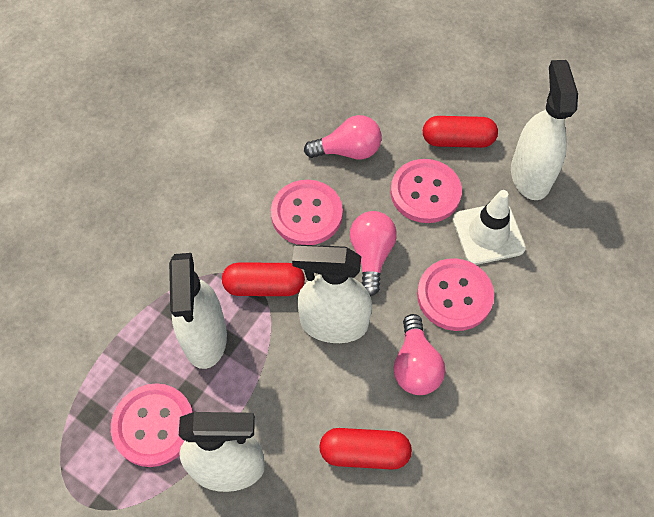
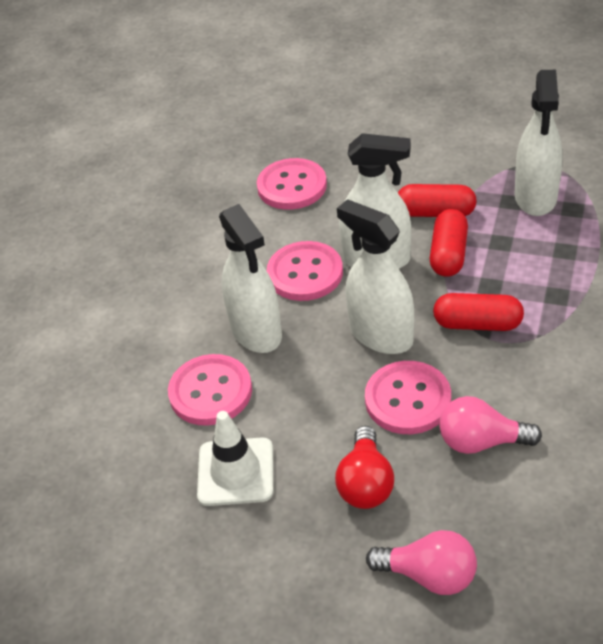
pink light bulb: 3 -> 2
red light bulb: 0 -> 1

